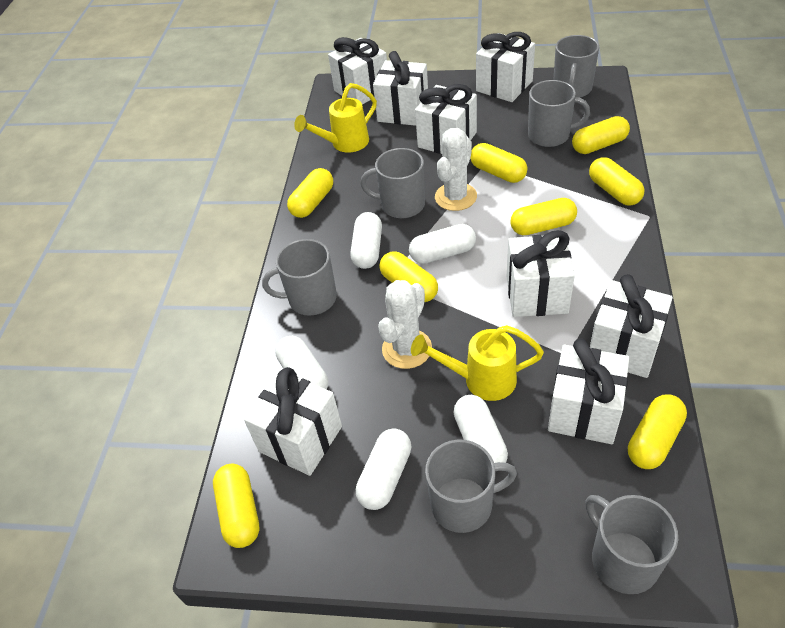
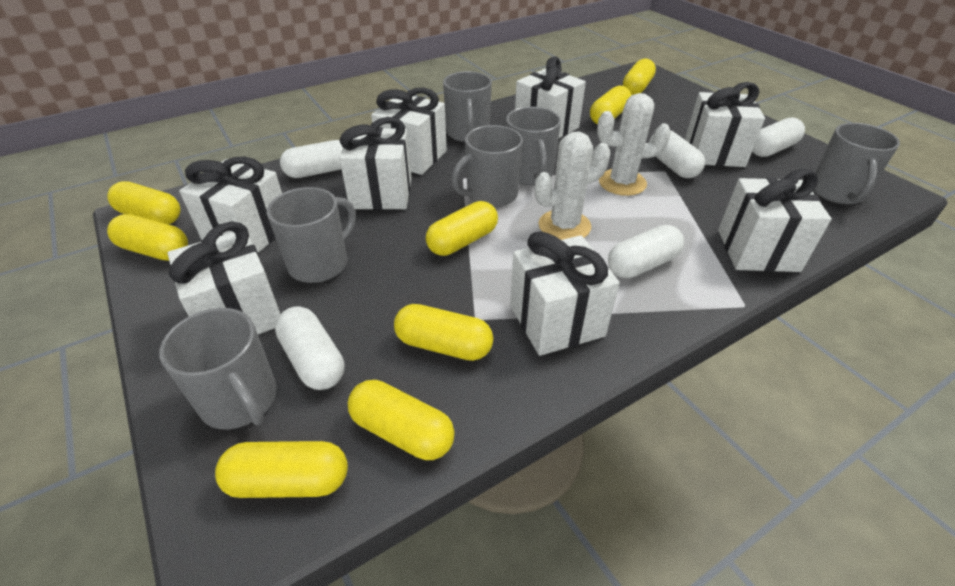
yellow watering can: 2 -> 0

